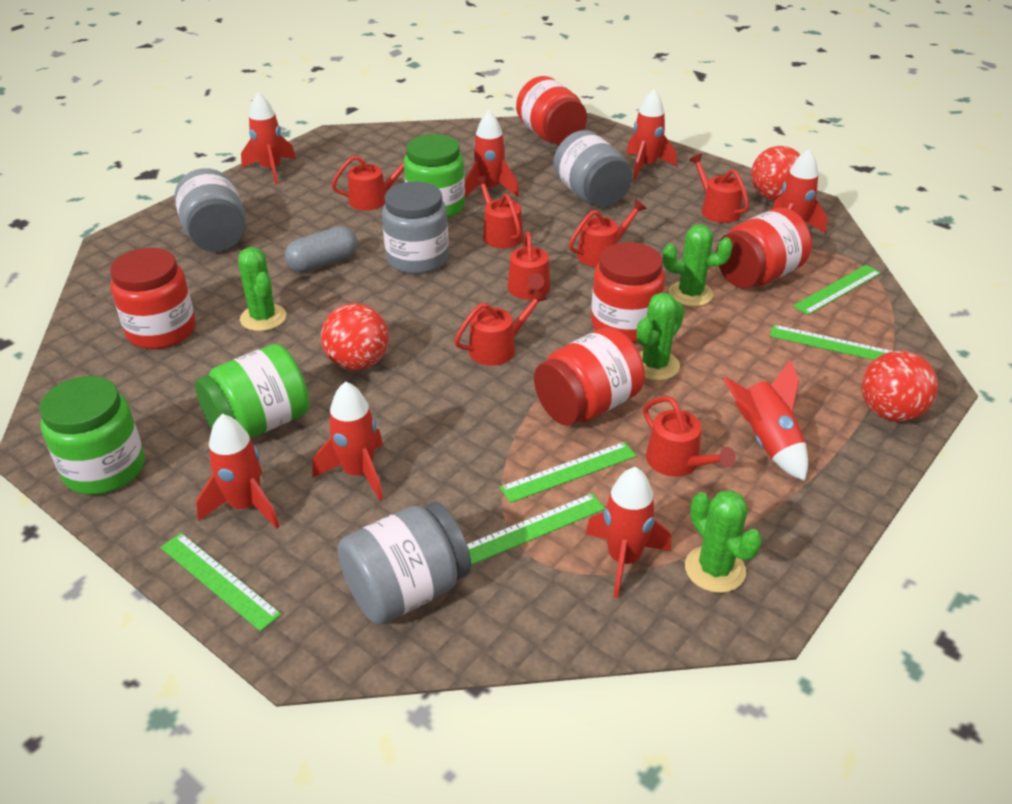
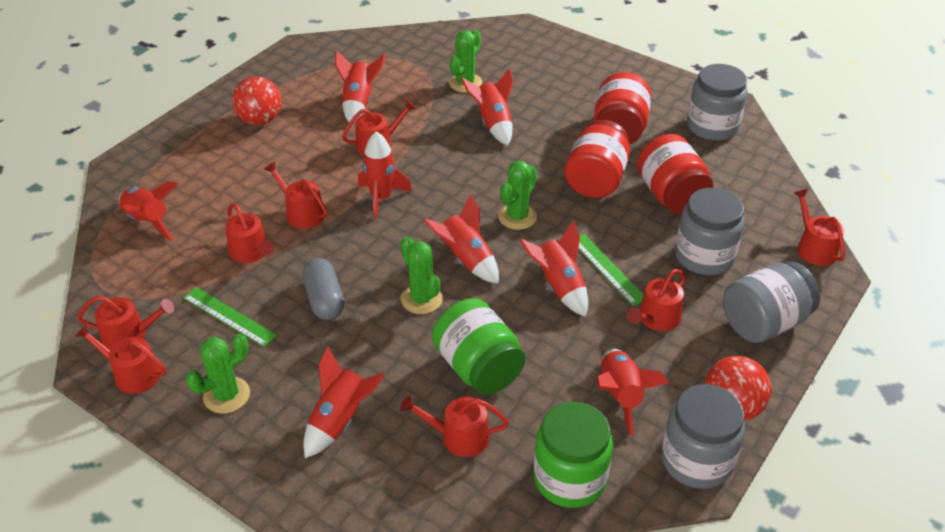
green jar: 3 -> 2
green ruler: 5 -> 2
red ball: 3 -> 2
red jar: 5 -> 3
red watering can: 7 -> 8

